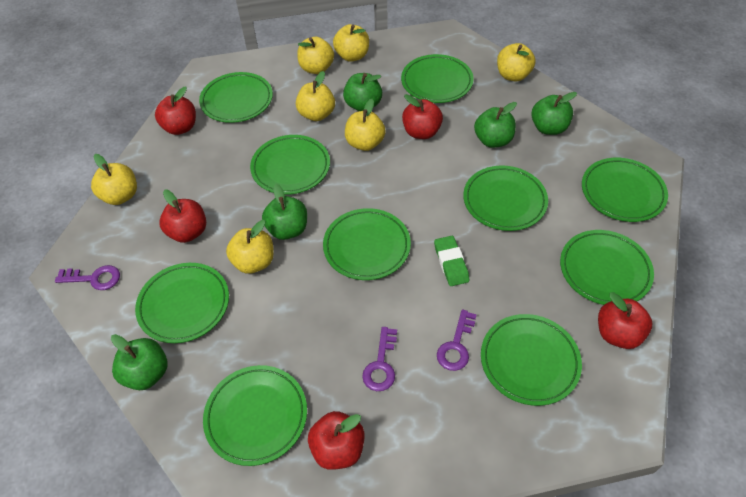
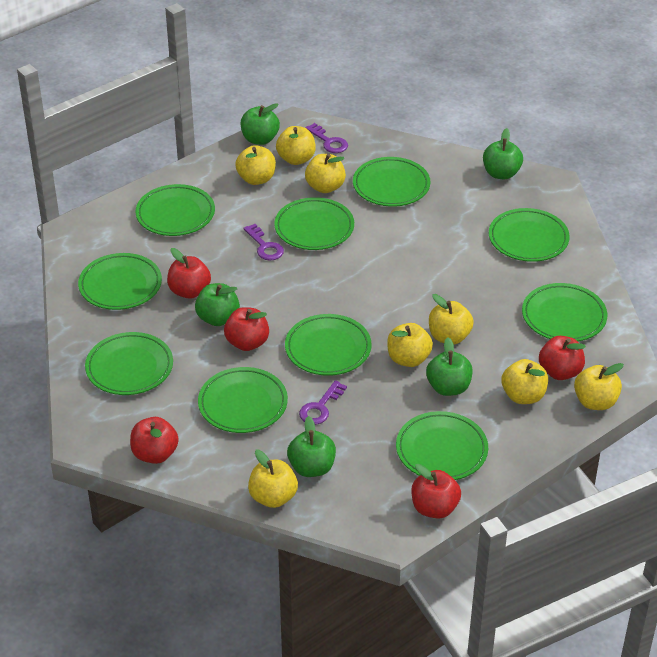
green eraser: 1 -> 0
yellow apple: 7 -> 8

